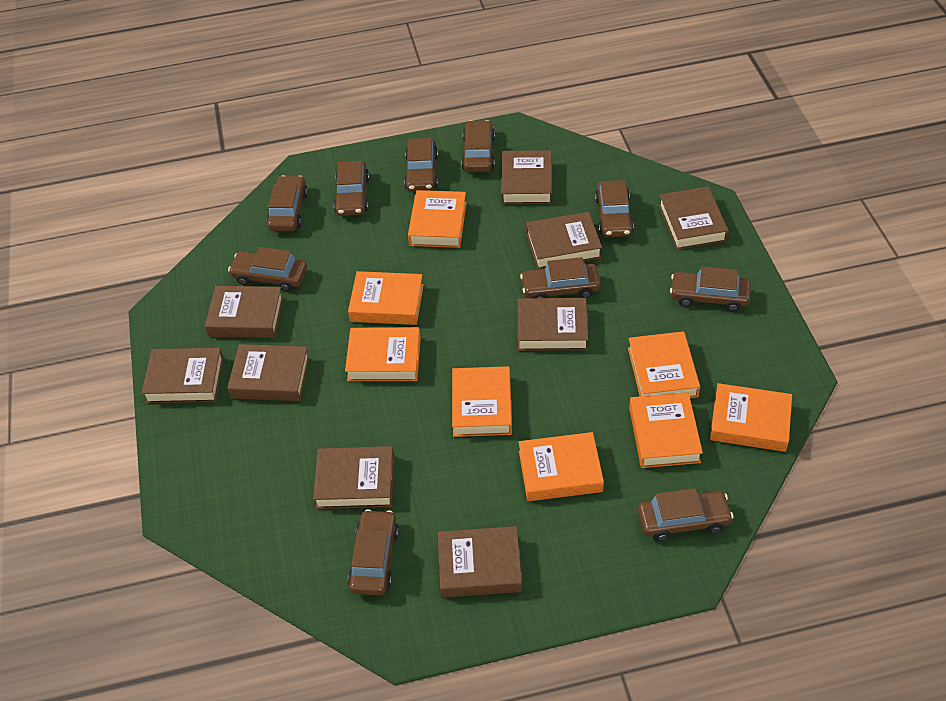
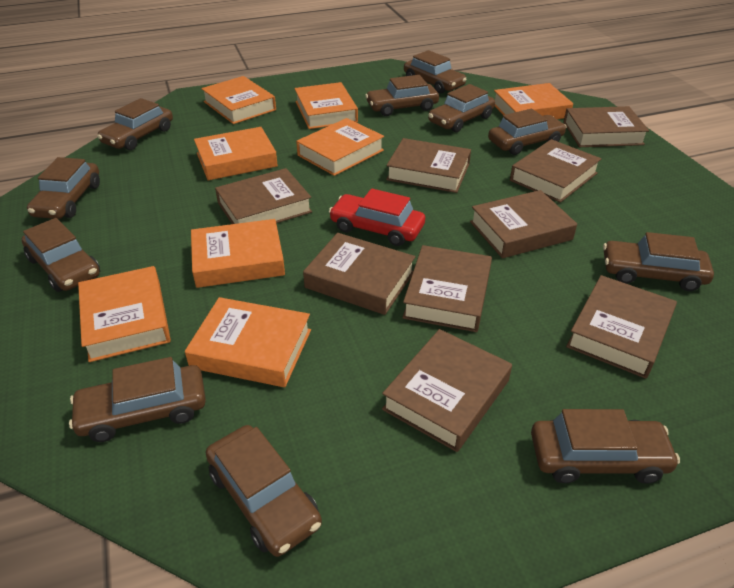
brown car: 10 -> 11
red car: 0 -> 1

